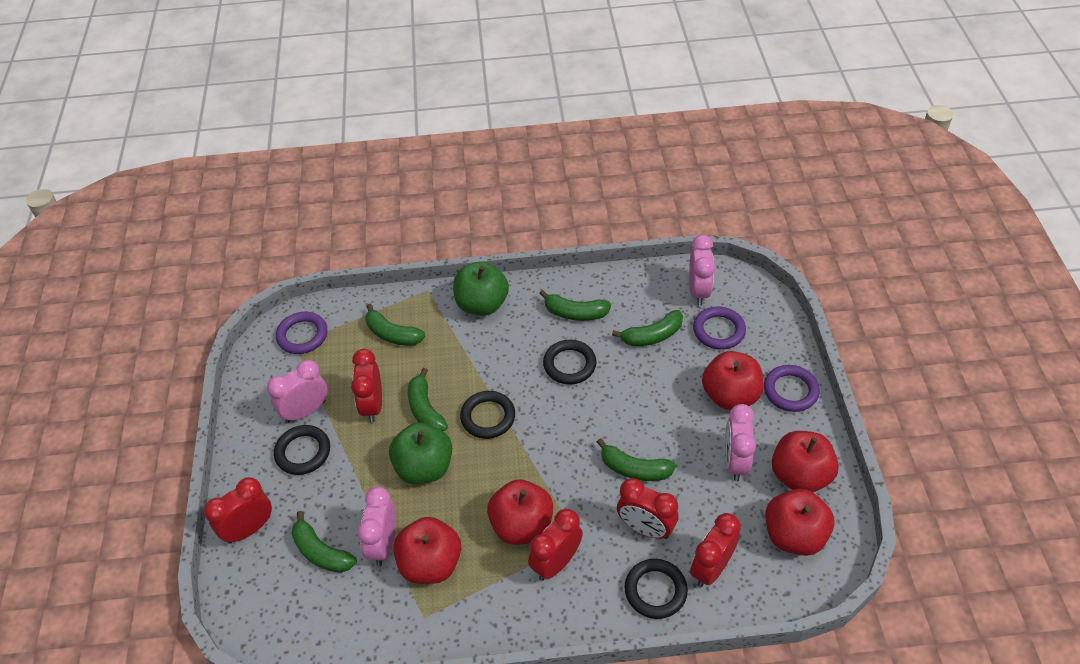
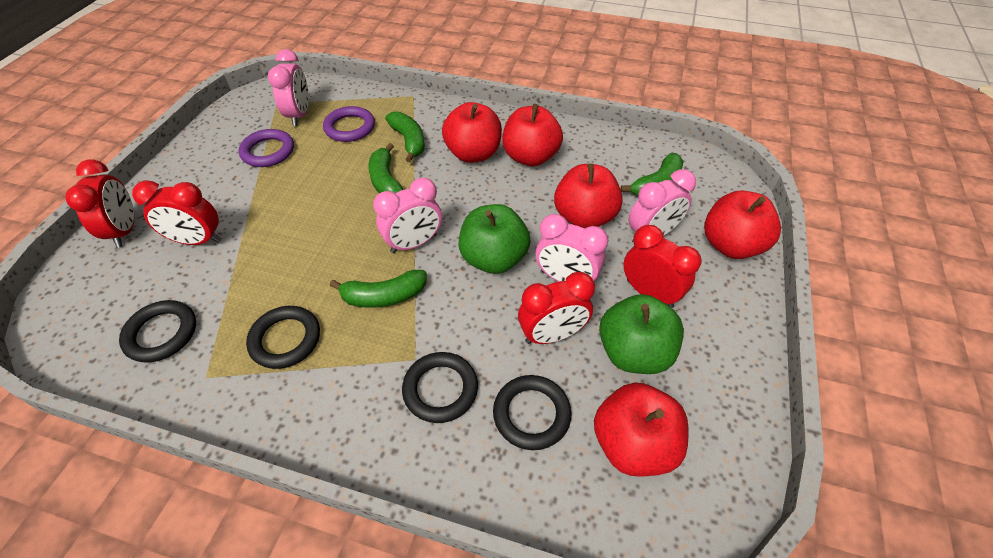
green banana: 6 -> 4
purple ring: 3 -> 2
red clock: 5 -> 4

